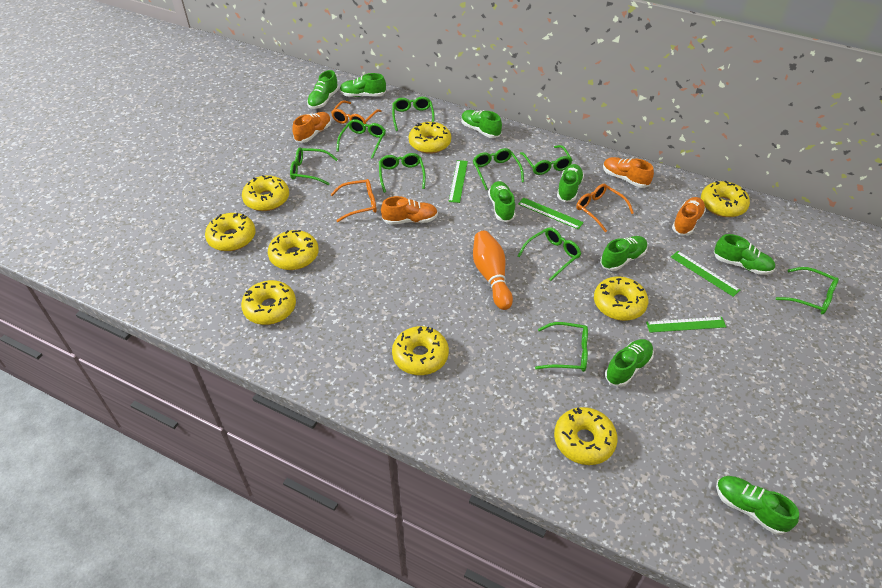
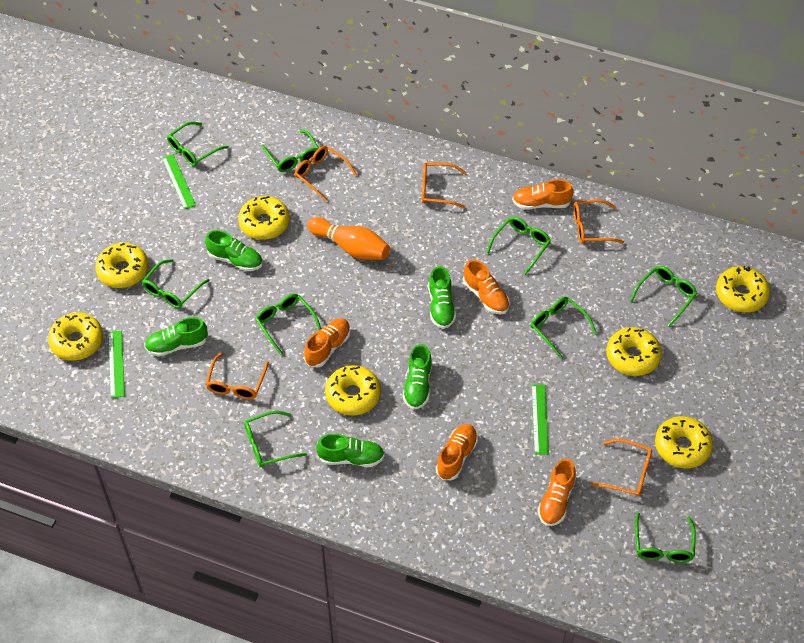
green ruler: 4 -> 3
green shoe: 9 -> 5
orange glasses: 3 -> 5
orange shoe: 4 -> 5
yellow donut: 9 -> 7

